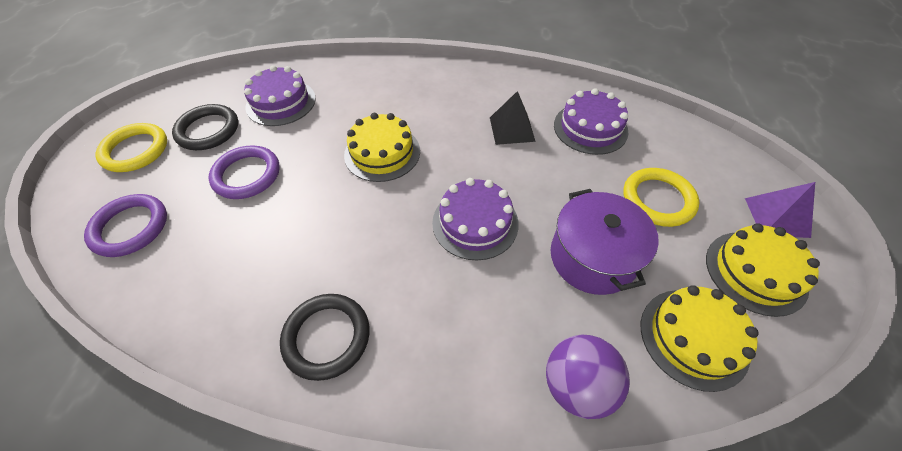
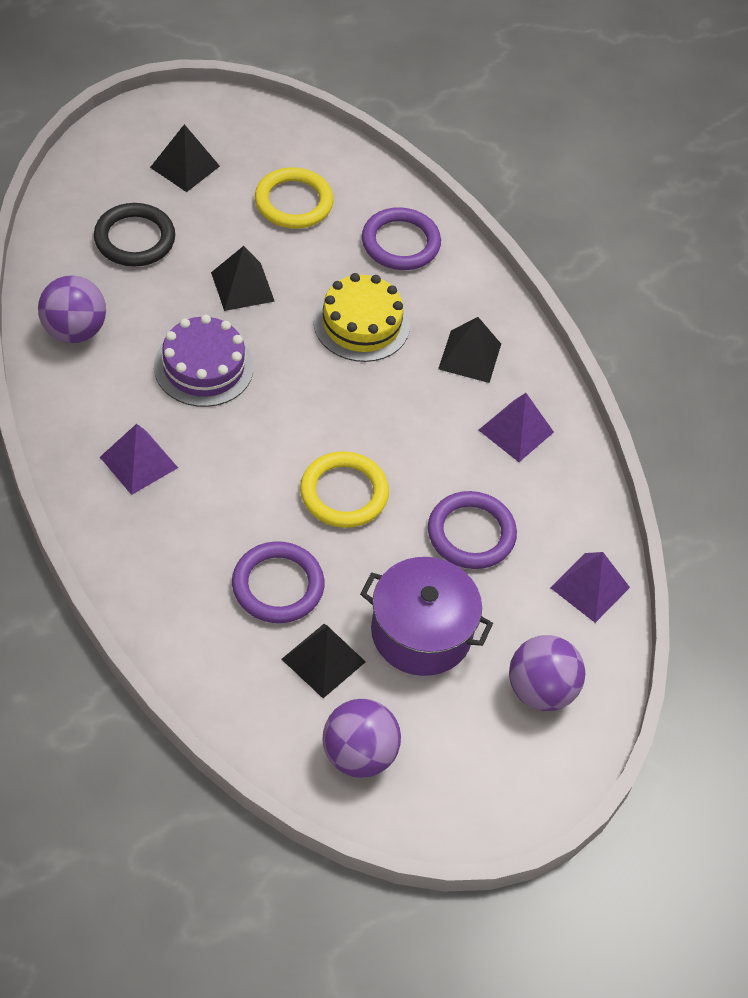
black pyramid: 1 -> 4
black ring: 2 -> 1
purple ball: 1 -> 3
purple cake: 3 -> 1
purple pyramid: 1 -> 3
purple ring: 2 -> 3
yellow cake: 3 -> 1

